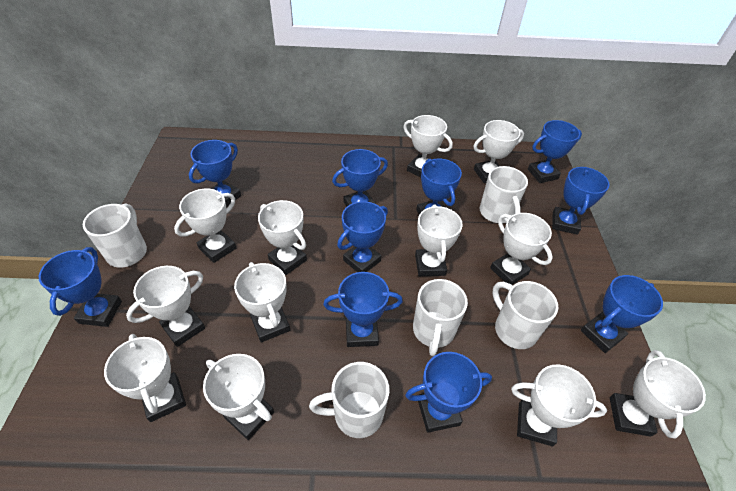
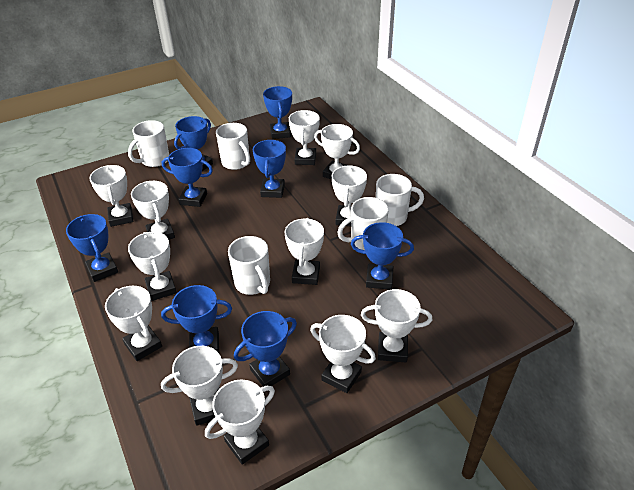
blue trophy: 10 -> 8

